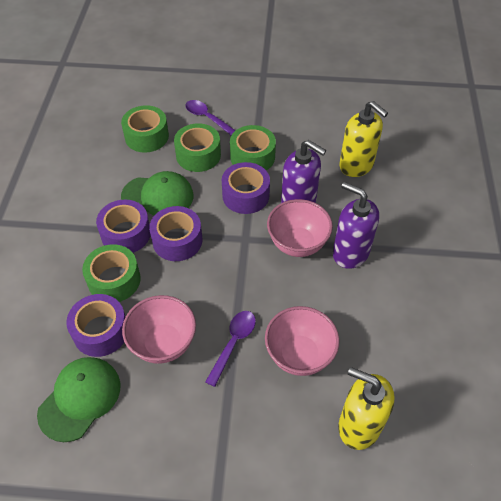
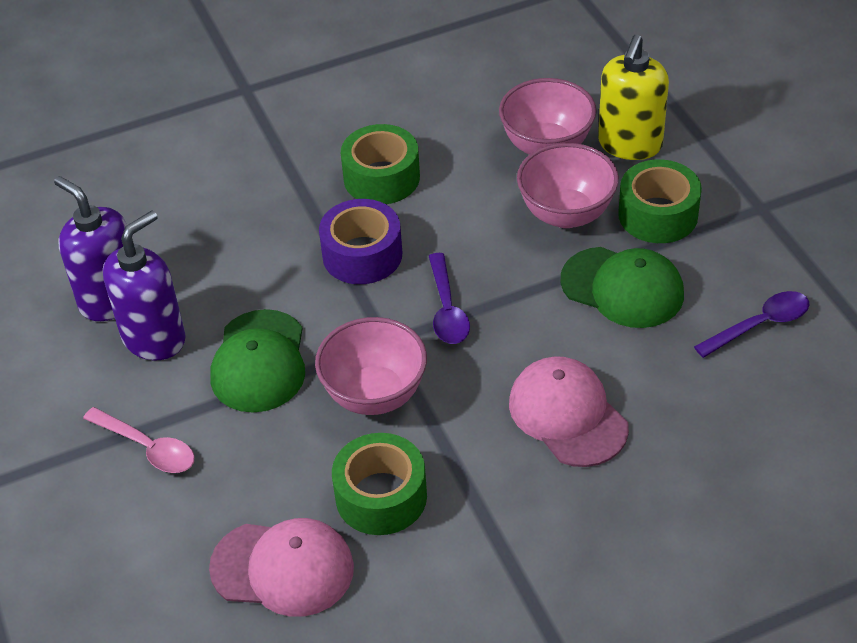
green tape: 4 -> 3
pink cap: 0 -> 2
pink spoon: 0 -> 1
purple tape: 4 -> 1
yellow soap dispenser: 2 -> 1

